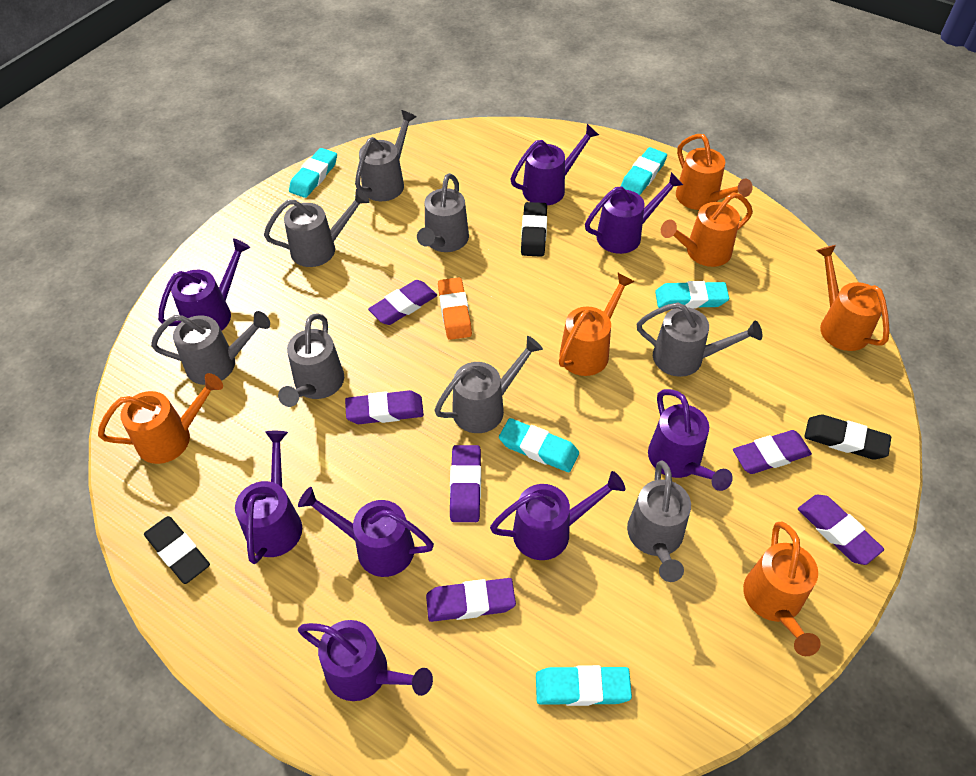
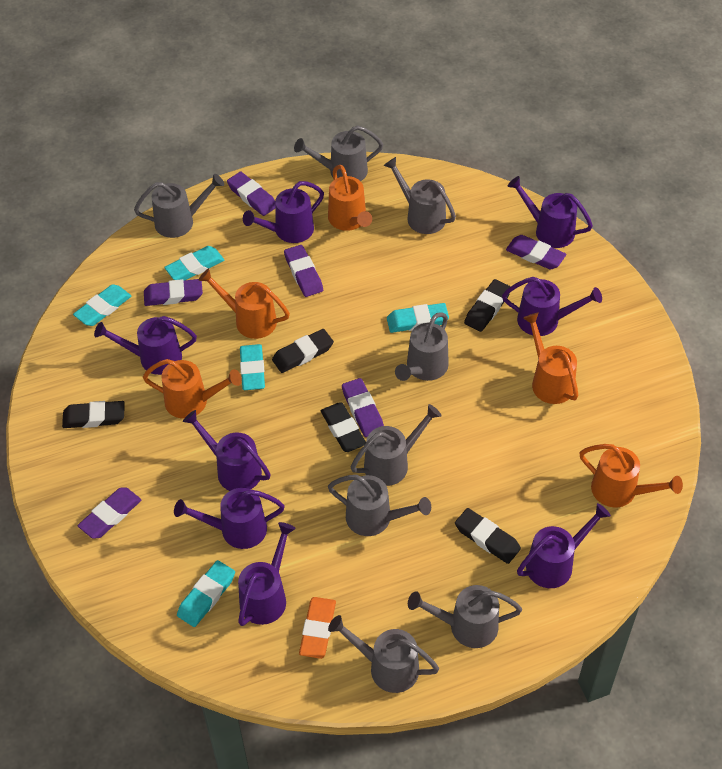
black eraser: 3 -> 5
orange watering can: 6 -> 5

